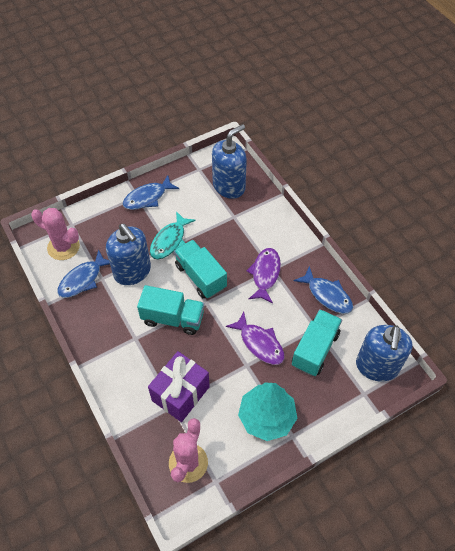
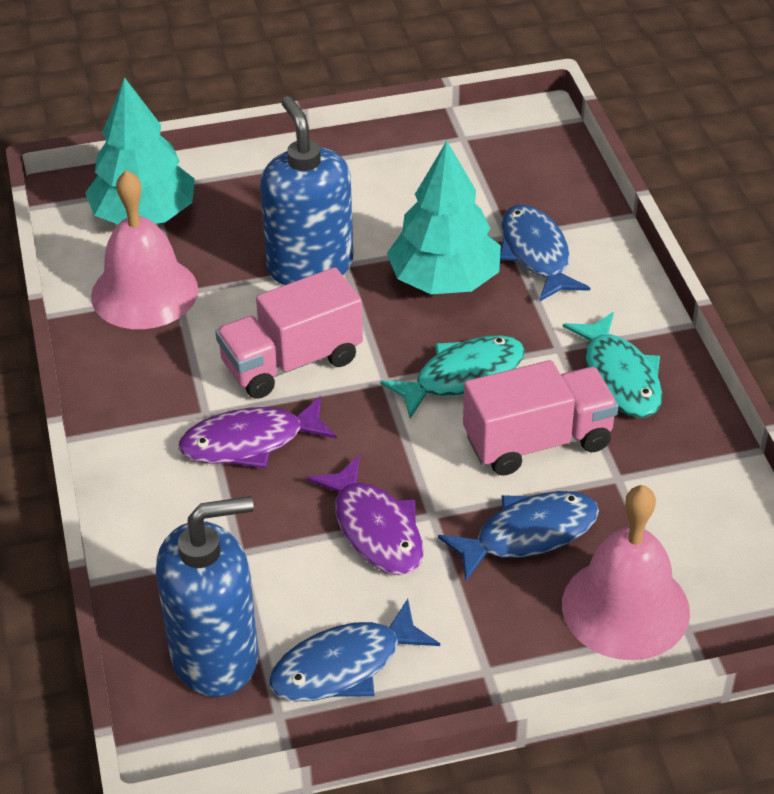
blue soap dispenser: 3 -> 2
pink bell: 0 -> 2
pink cactus: 2 -> 0
pink truck: 0 -> 2
purple gift: 1 -> 0
turquoise fish: 1 -> 2
turquoise tree: 1 -> 2
turquoise truck: 3 -> 0

